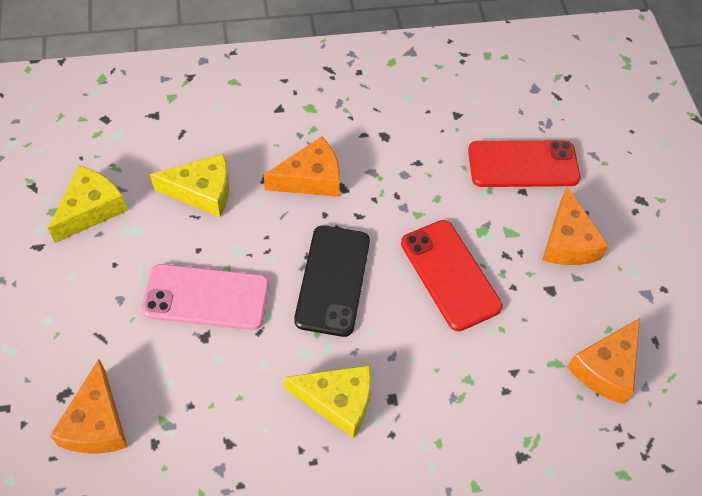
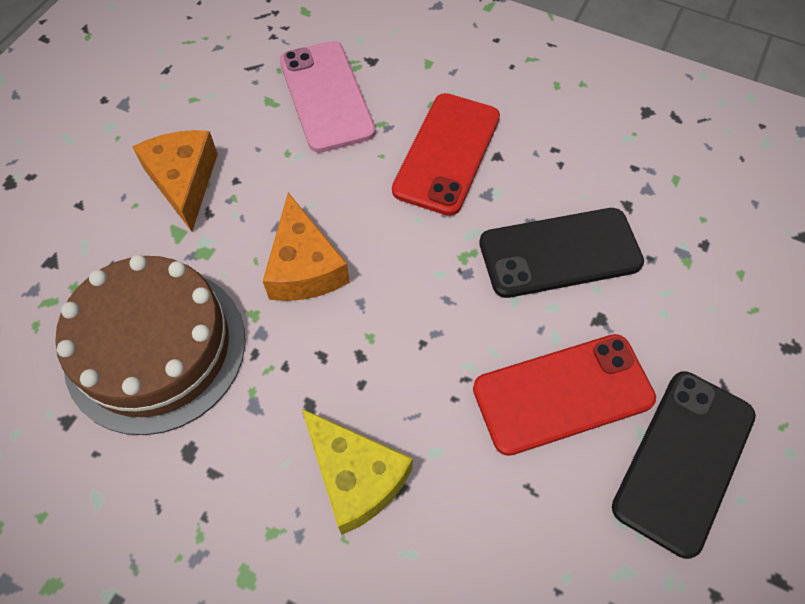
black phone: 1 -> 2
brown cake: 0 -> 1
orange cheese: 4 -> 2
yellow cheese: 3 -> 1

